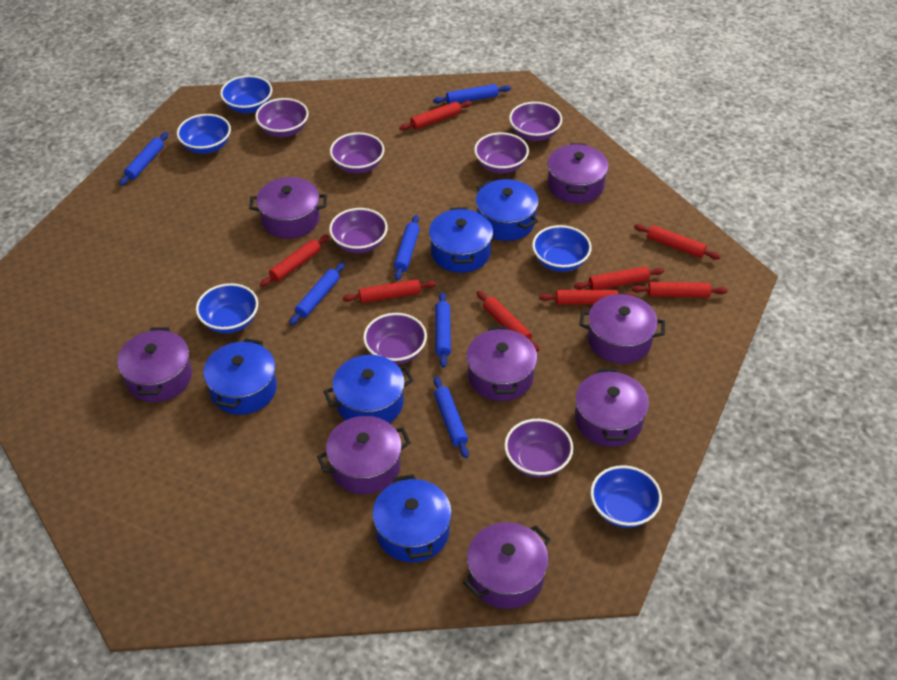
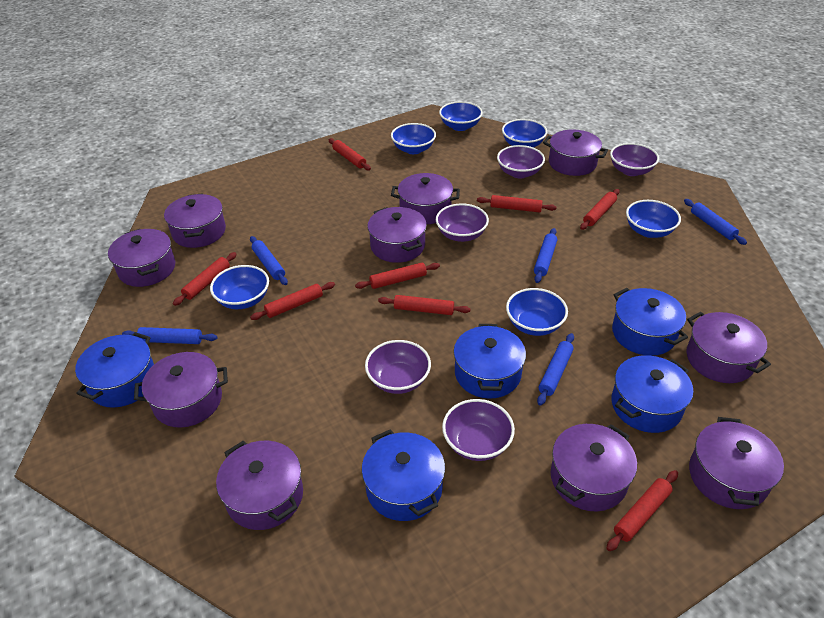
blue bowl: 5 -> 6
blue rolling pin: 6 -> 5
purple bowl: 7 -> 5
purple pot: 8 -> 10

